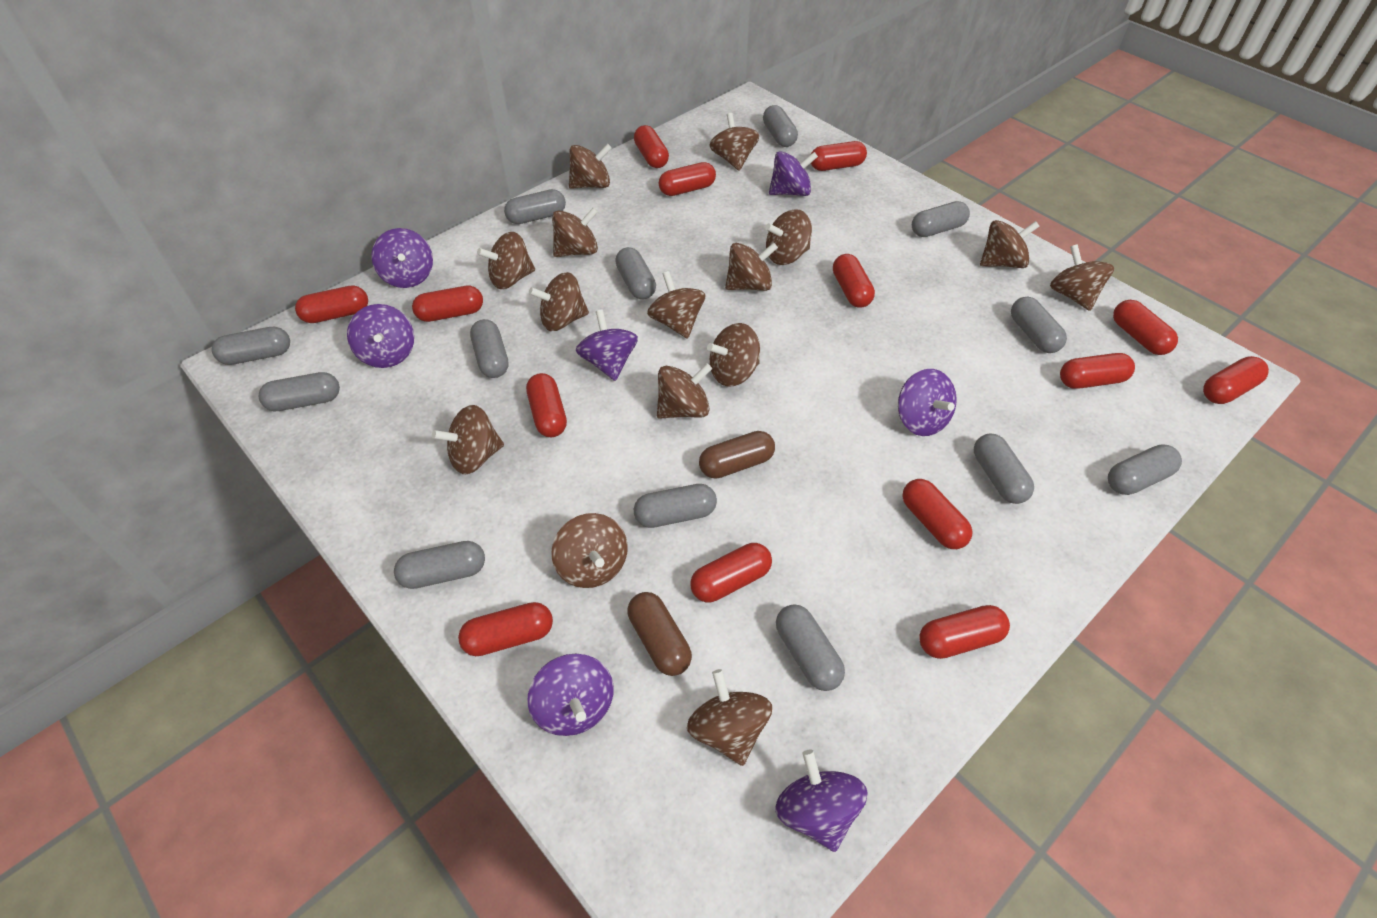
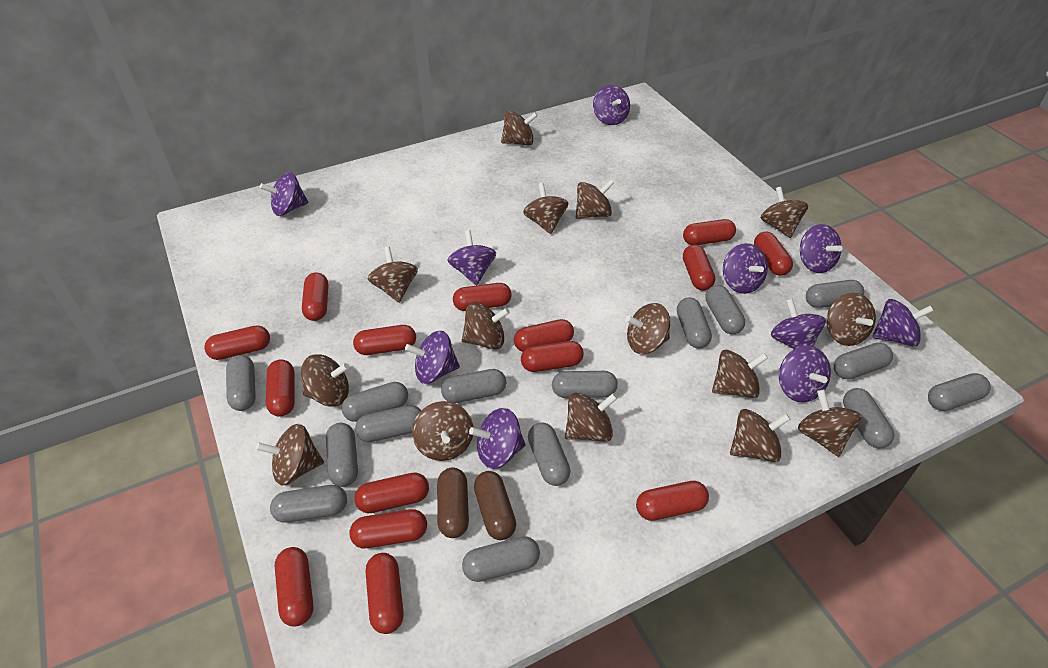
grey capsule: 13 -> 15
purple spinning top: 7 -> 10
red capsule: 14 -> 15

